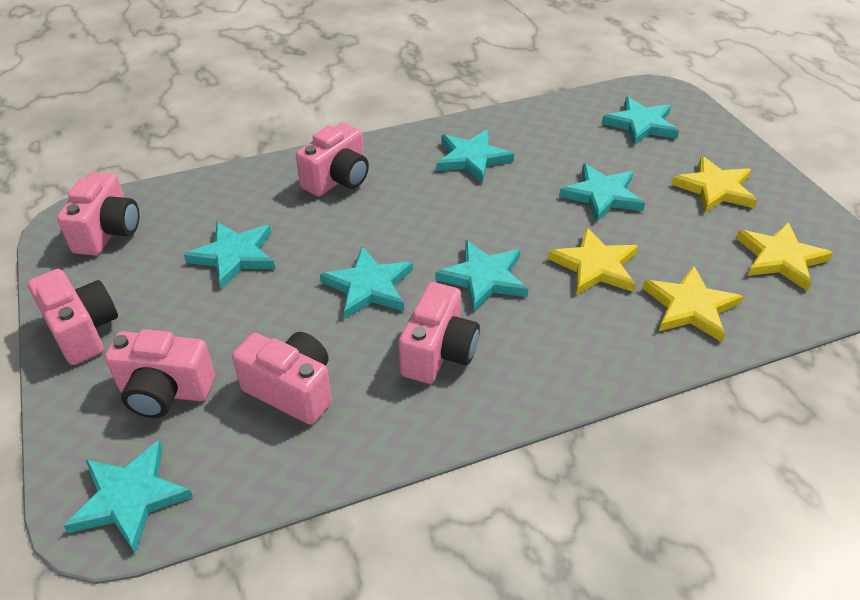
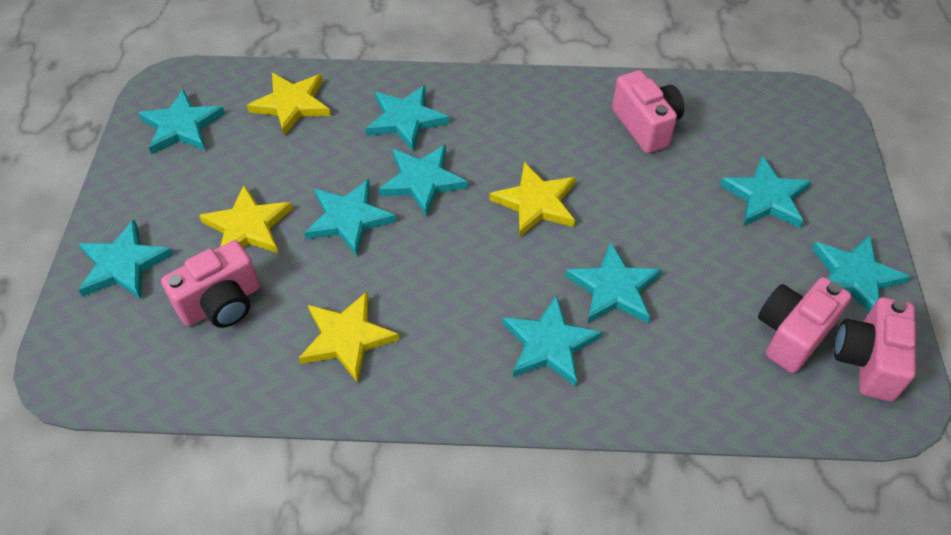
pink camera: 6 -> 4
turquoise star: 7 -> 9

